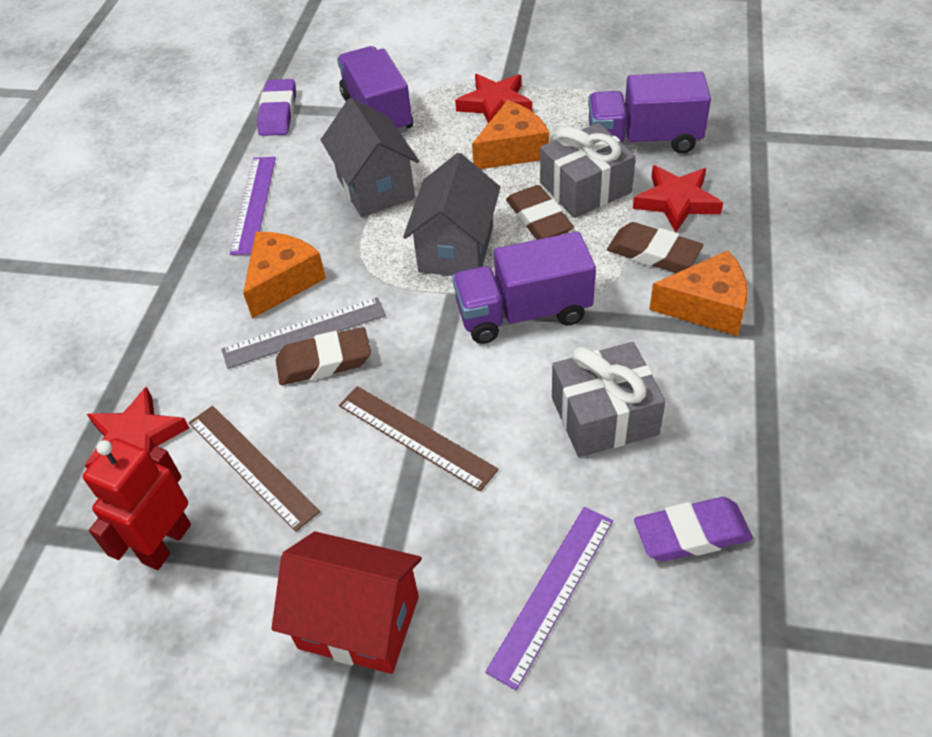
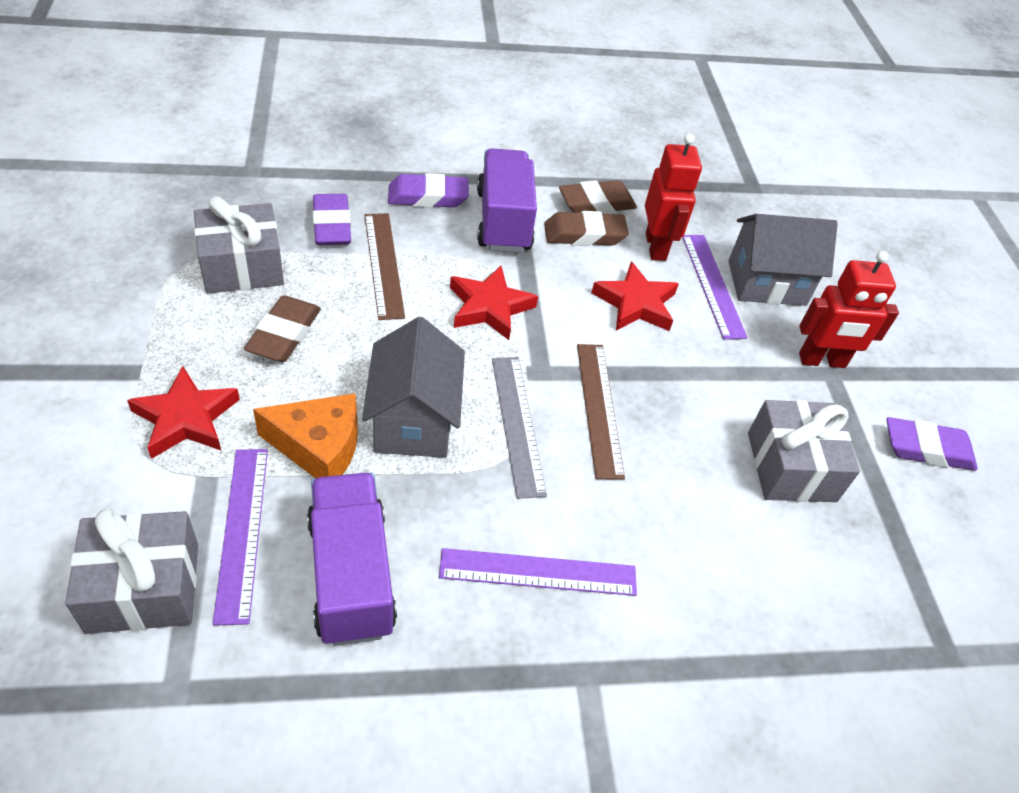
grey gift: 2 -> 3
orange cheese: 3 -> 1
purple eraser: 2 -> 3
purple ruler: 2 -> 3
purple truck: 3 -> 2
red house: 1 -> 0
red robot: 1 -> 2

